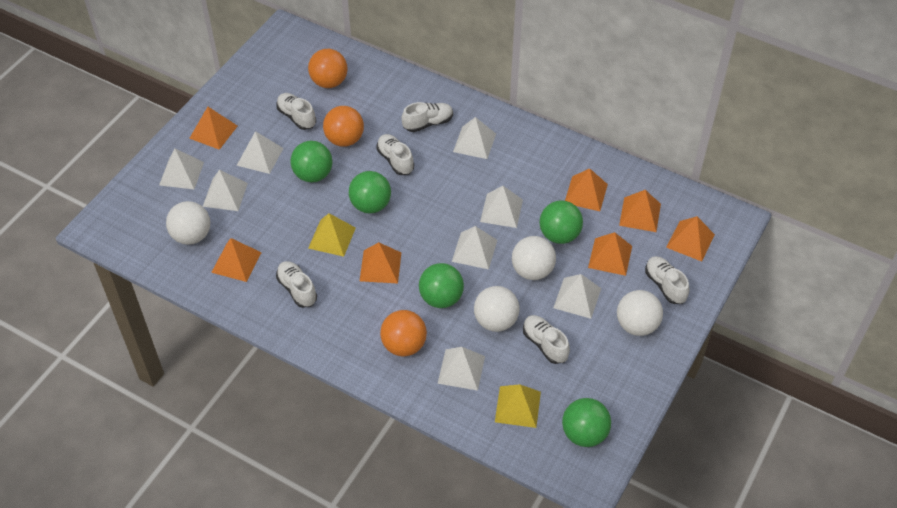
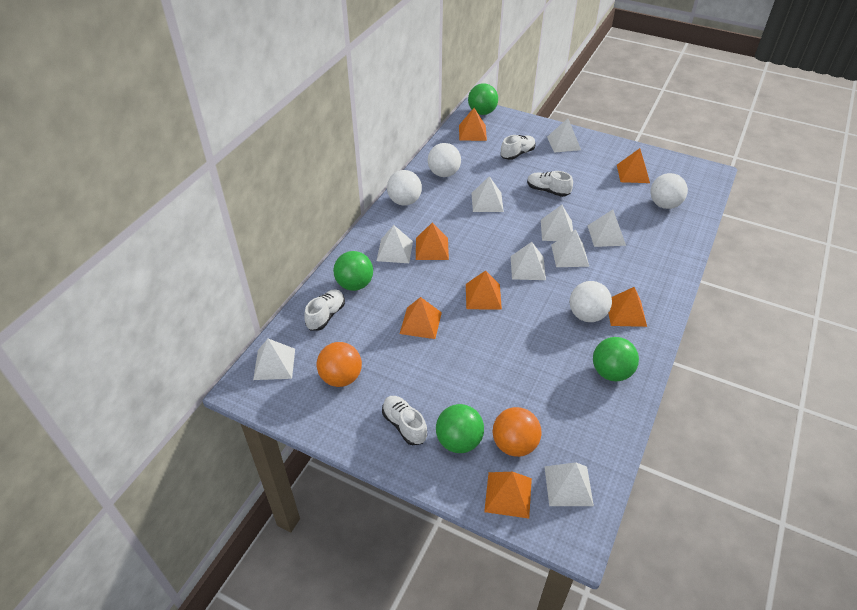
green ball: 5 -> 4
orange ball: 3 -> 2
white pyramid: 8 -> 9
white shoe: 6 -> 4
yellow pyramid: 2 -> 0

